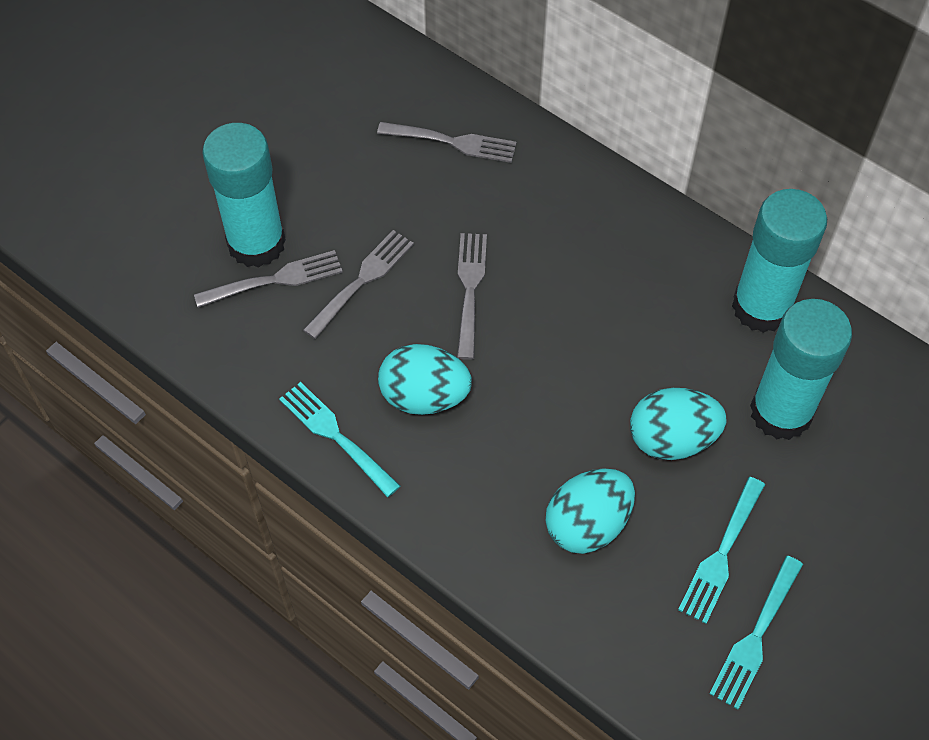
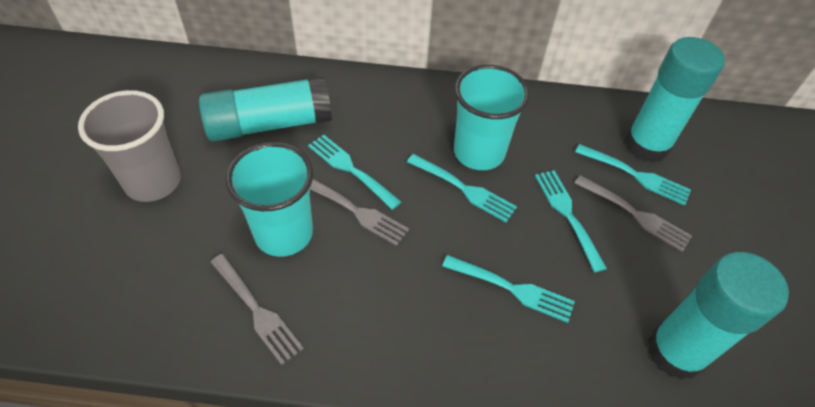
grey cup: 0 -> 1
grey fork: 4 -> 3
turquoise cup: 0 -> 2
turquoise egg: 3 -> 0
turquoise fork: 3 -> 5

